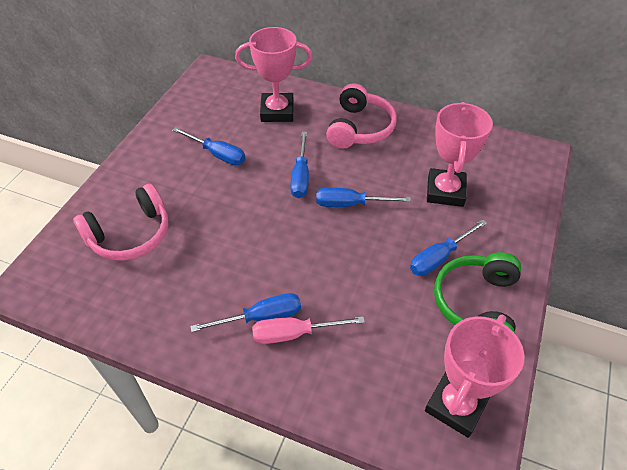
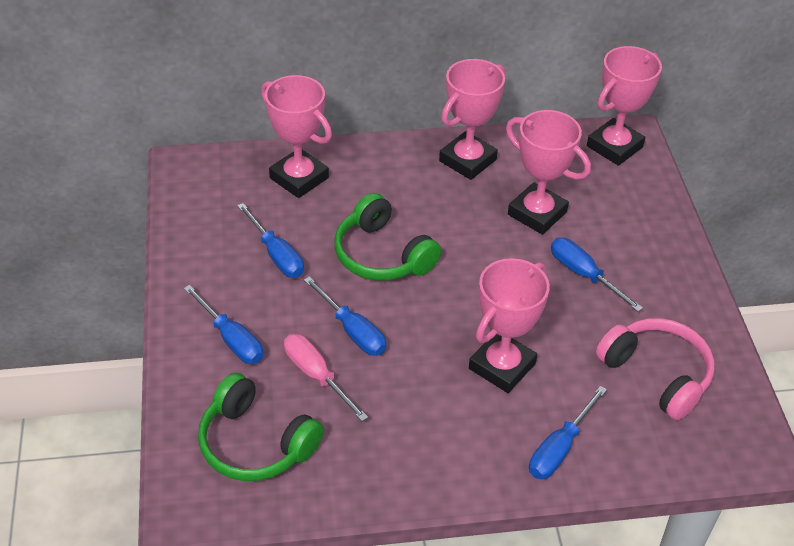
green headphones: 1 -> 2
pink headphones: 2 -> 1
pink trophy: 3 -> 5

